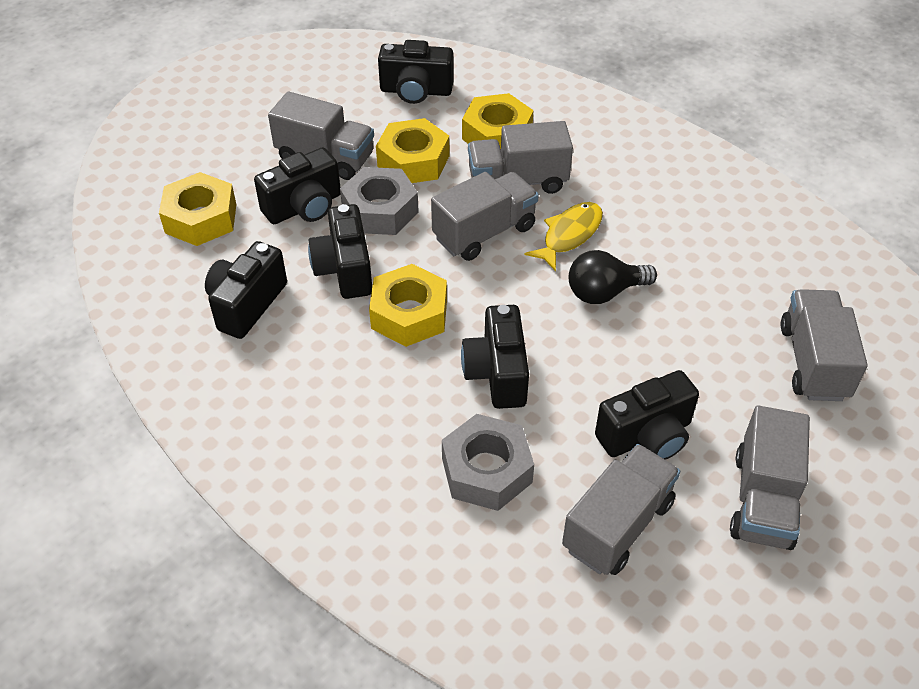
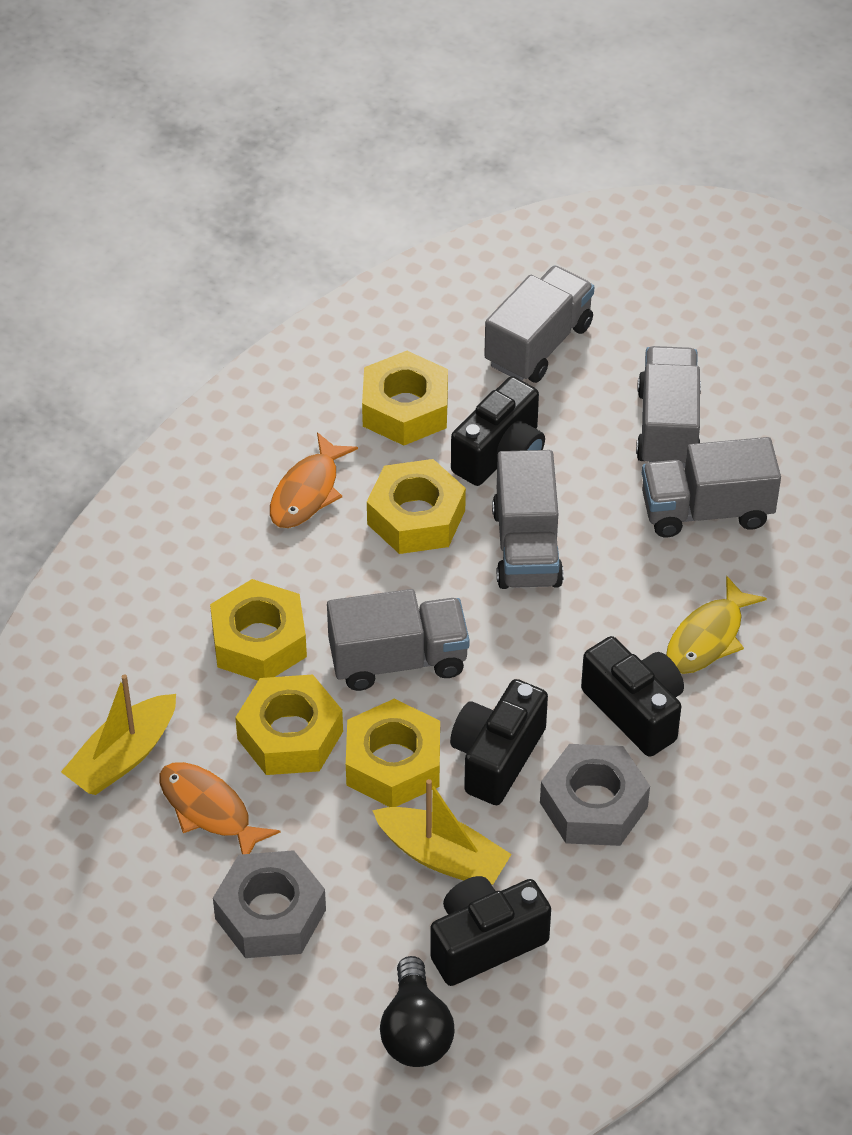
black camera: 6 -> 4
grey truck: 6 -> 5
orange fish: 0 -> 2
yellow boat: 0 -> 2
yellow nut: 4 -> 5

